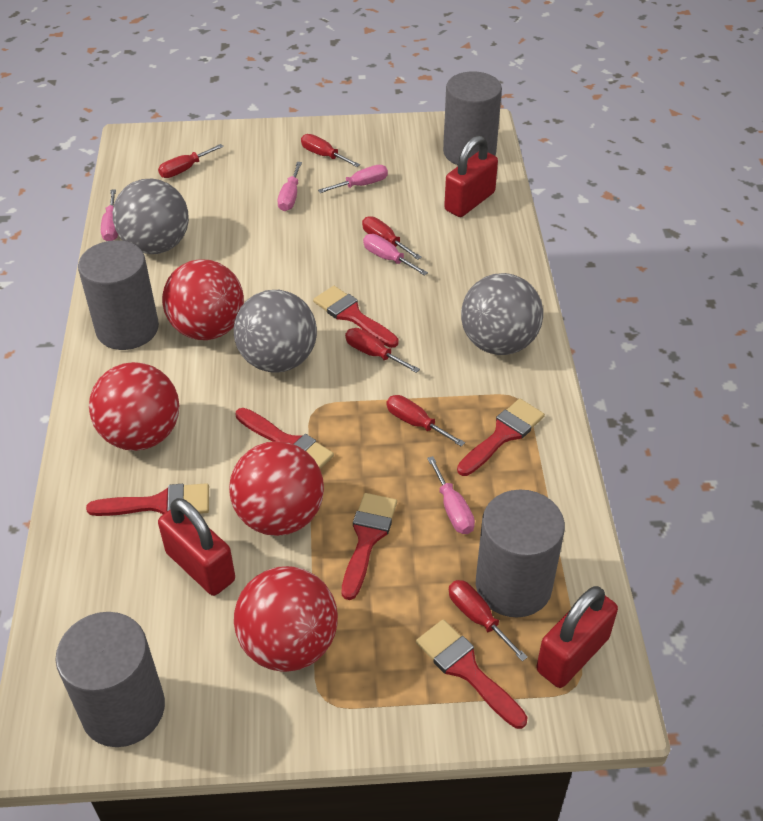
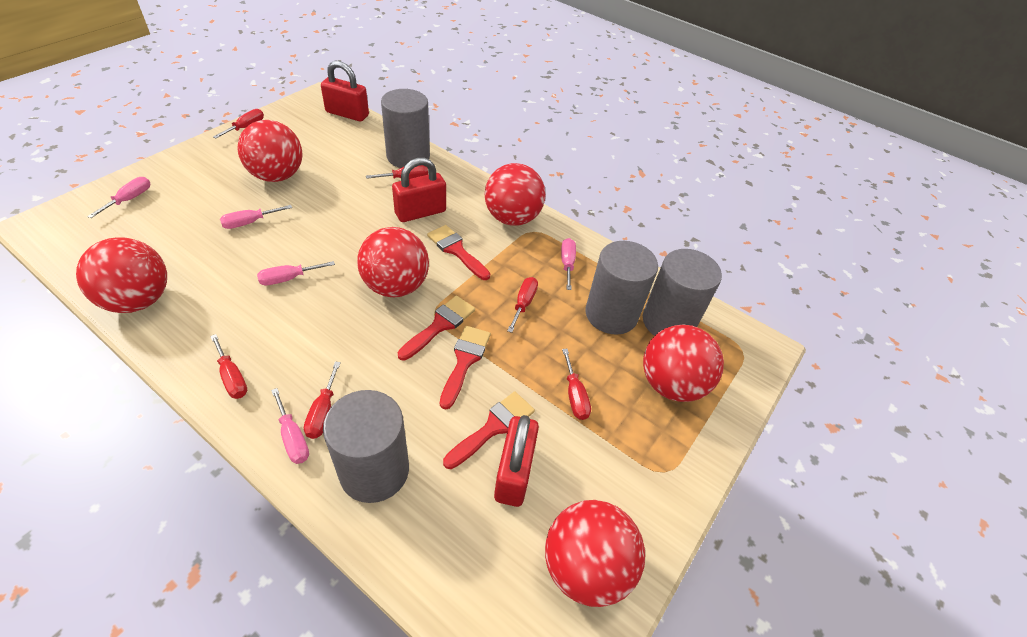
grey ball: 3 -> 0
red ball: 4 -> 6
red brush: 6 -> 4

